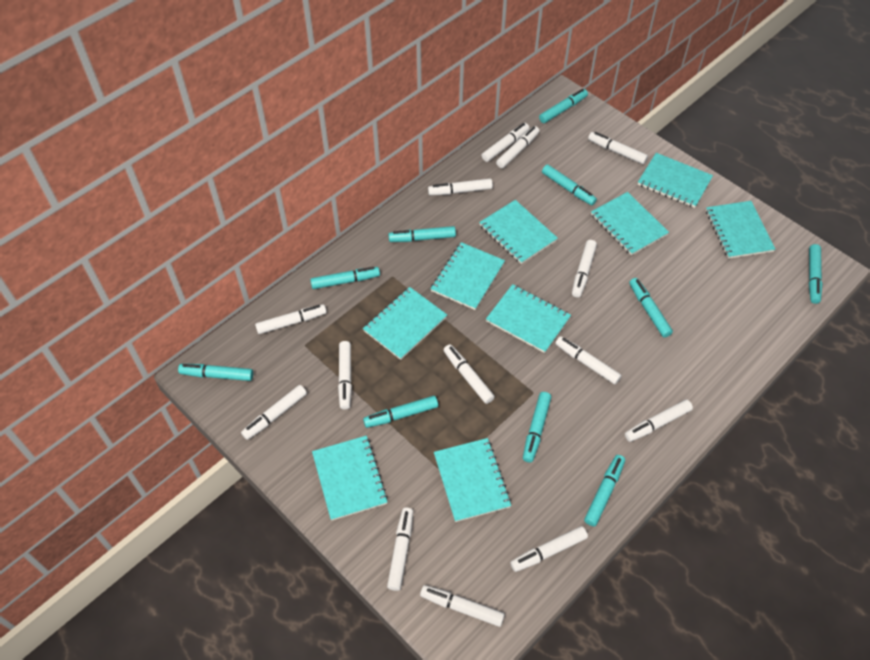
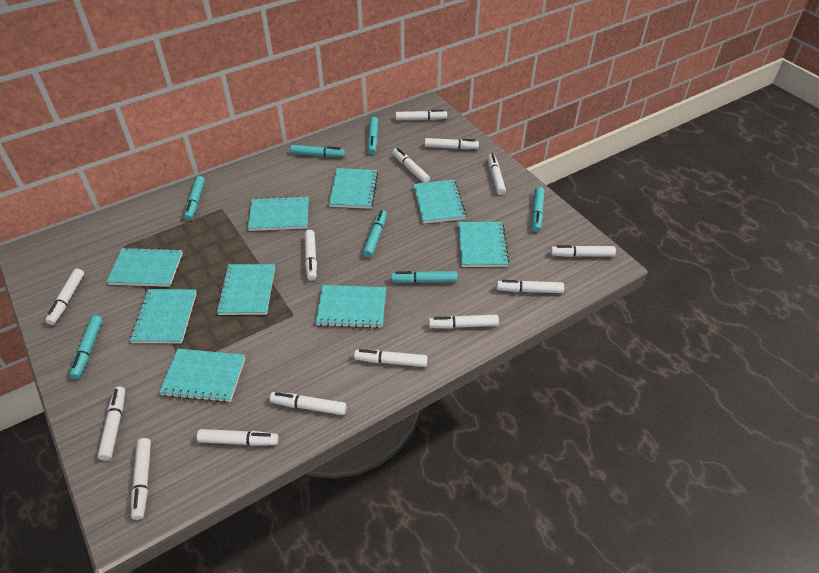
turquoise marker: 10 -> 7

